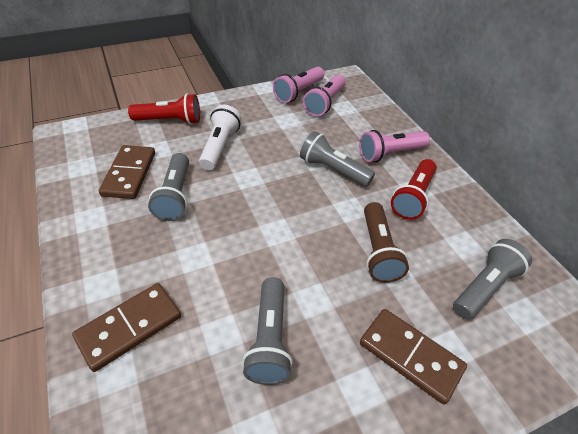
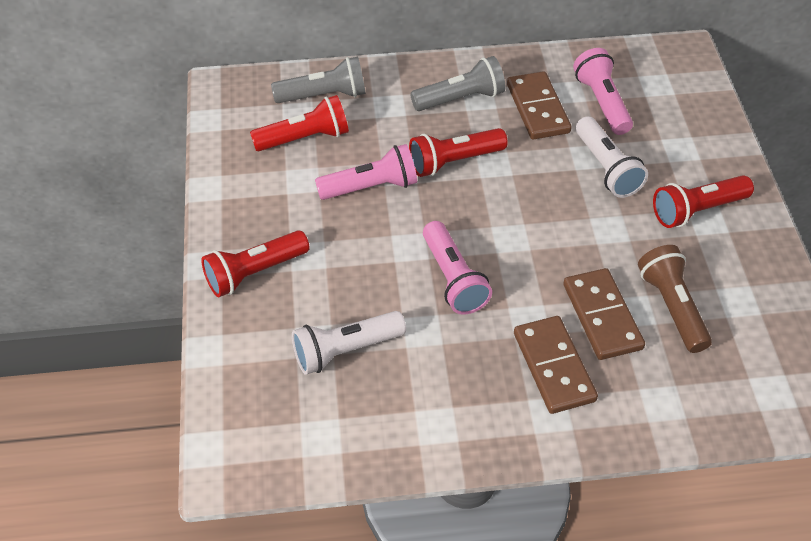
grey flashlight: 4 -> 2
red flashlight: 2 -> 4
white flashlight: 1 -> 2

